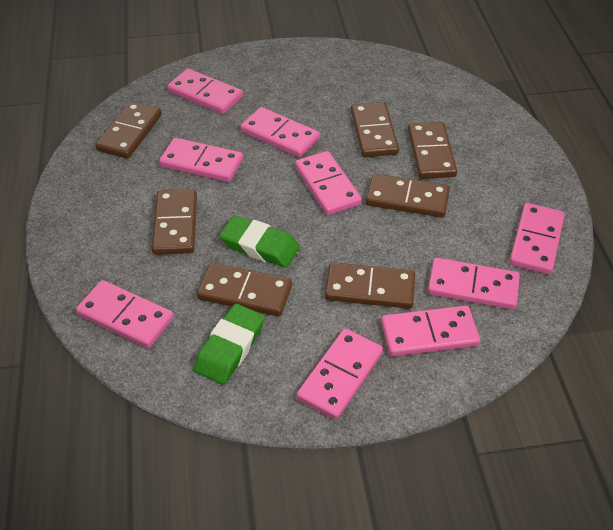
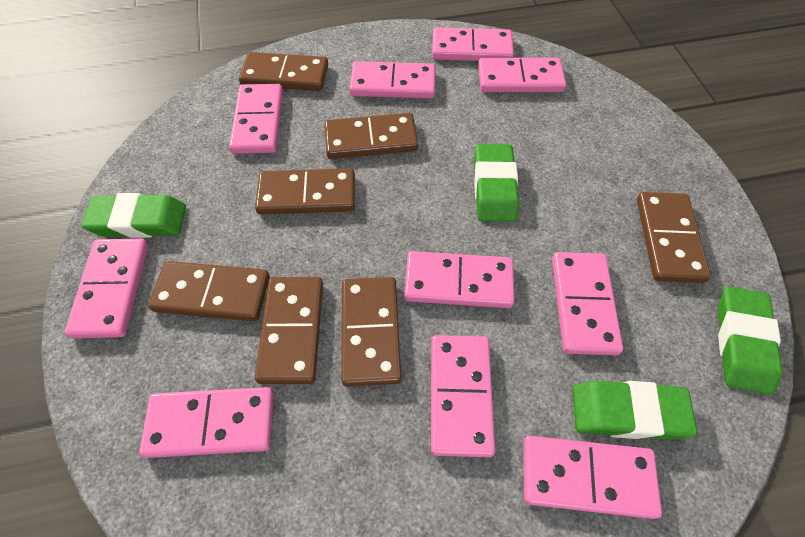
green eraser: 2 -> 4
pink domino: 9 -> 10

